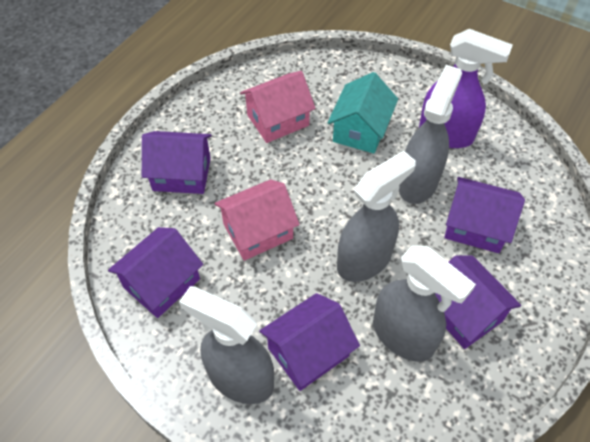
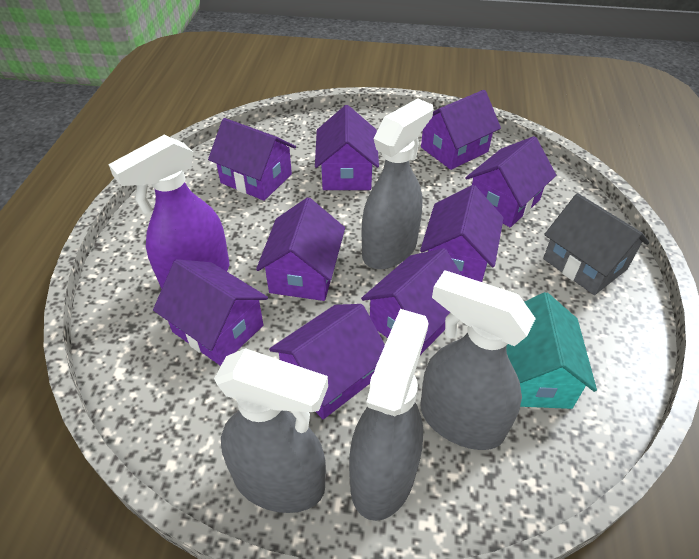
grey house: 0 -> 1
pink house: 2 -> 0
purple house: 5 -> 9

